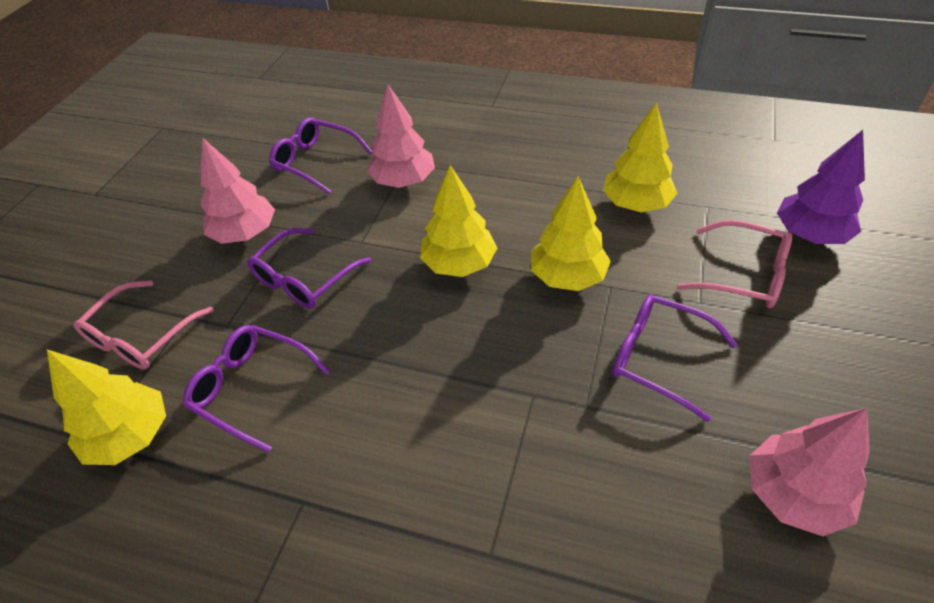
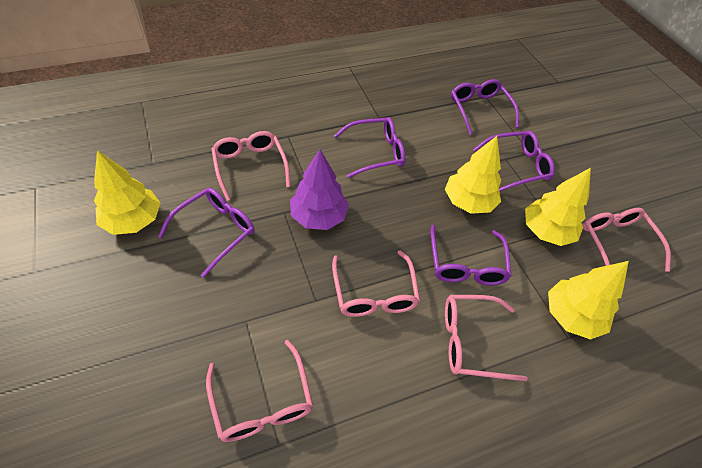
pink glasses: 2 -> 5
pink tree: 3 -> 0
purple glasses: 4 -> 5

